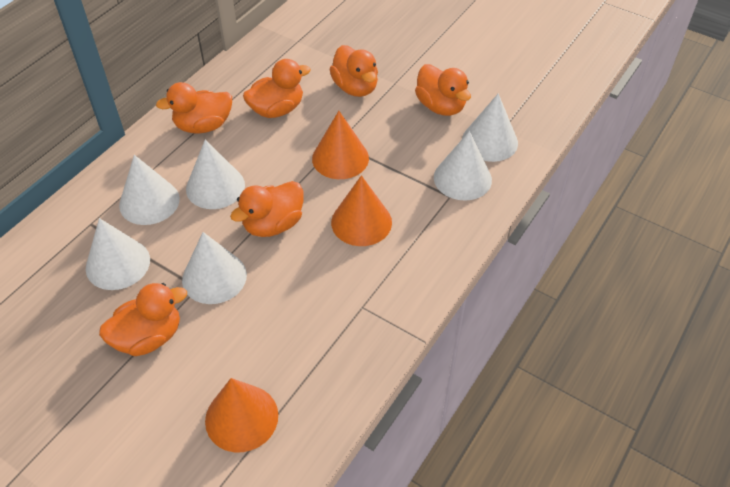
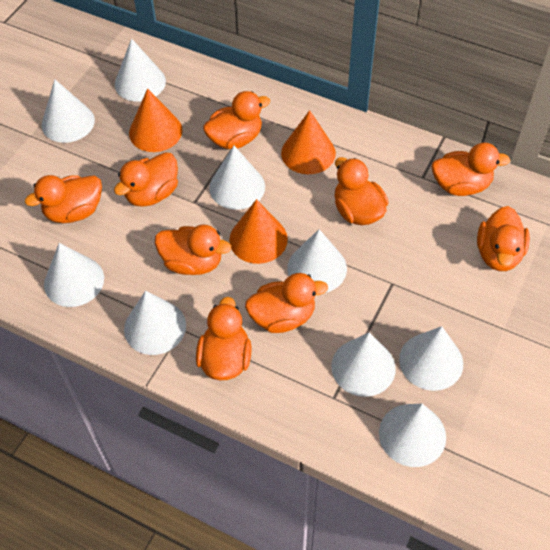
orange duck: 6 -> 9
white cone: 6 -> 9

